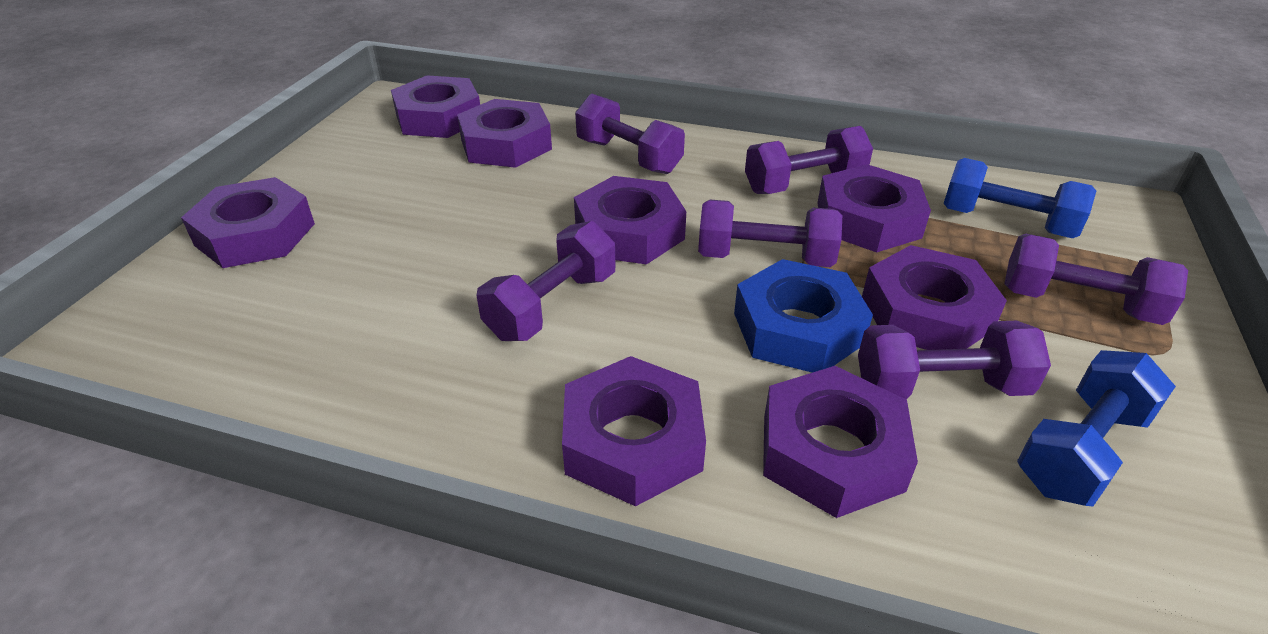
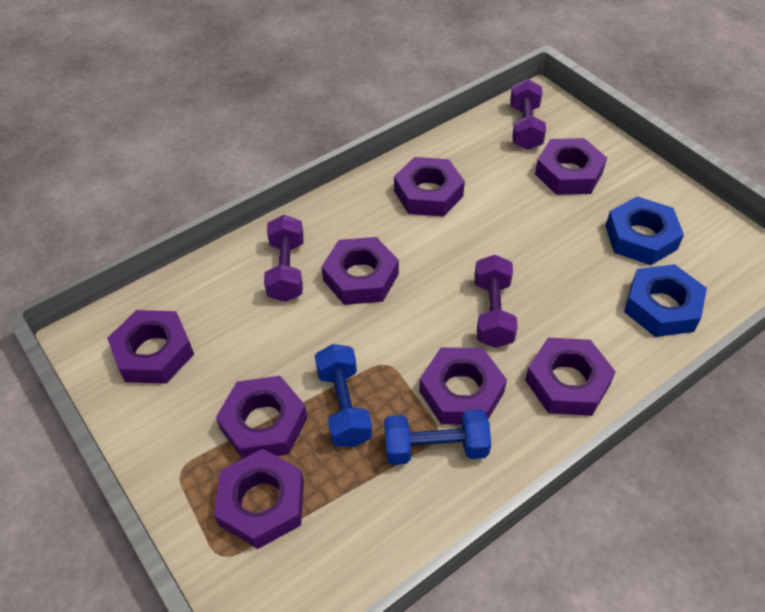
blue nut: 1 -> 2
purple dumbbell: 6 -> 3

